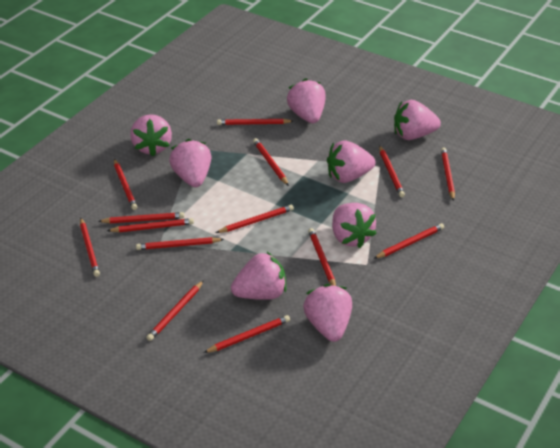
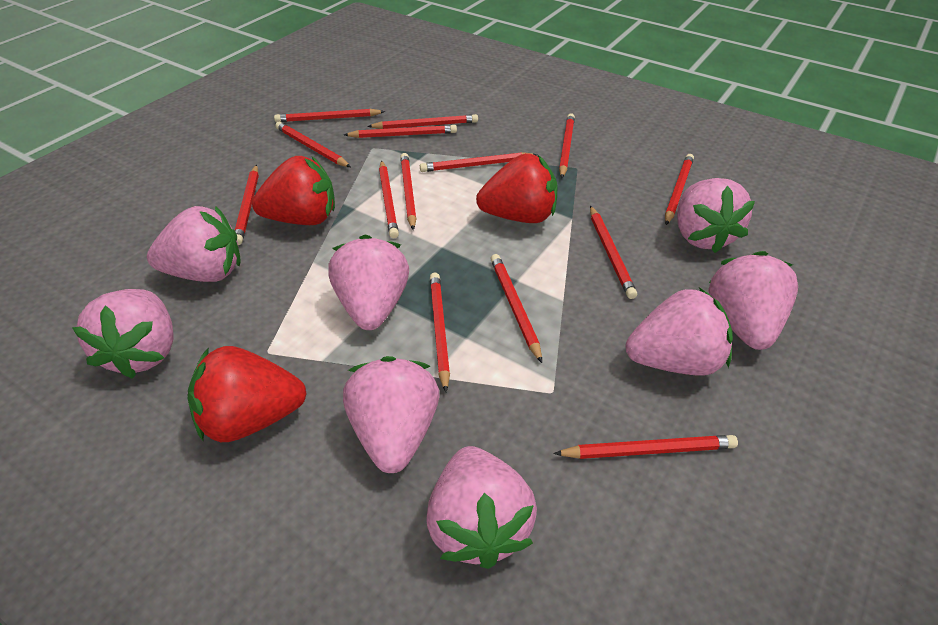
red strawberry: 0 -> 3

